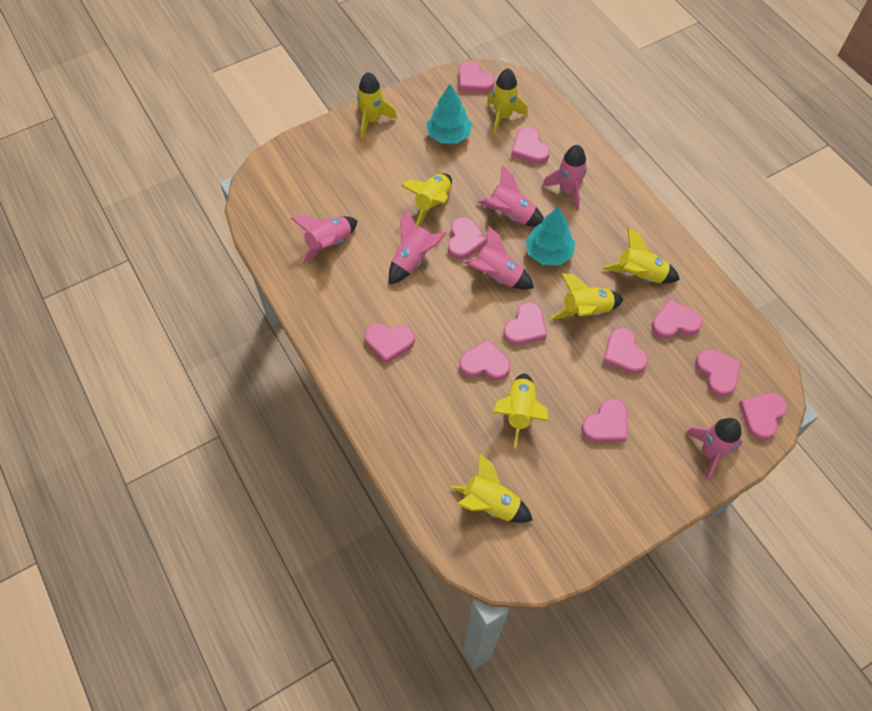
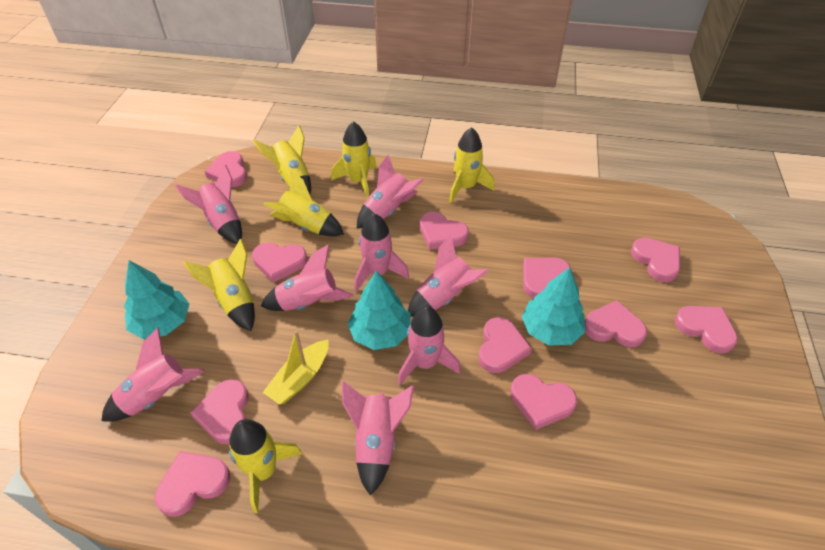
pink rocket: 6 -> 8
turquoise tree: 2 -> 3
yellow boat: 0 -> 1
yellow rocket: 7 -> 6

